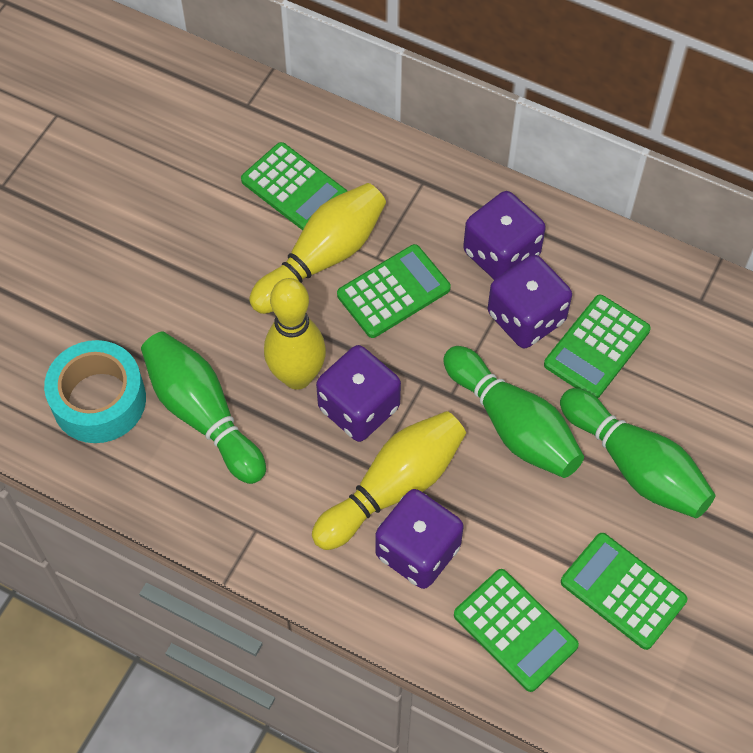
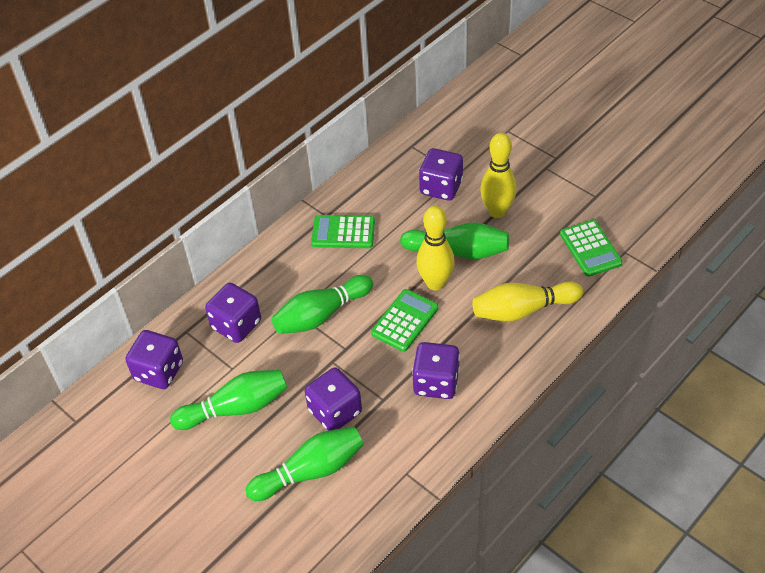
green bowling pin: 3 -> 4
green calculator: 5 -> 3
purple dice: 4 -> 5
turquoise tape: 1 -> 0

